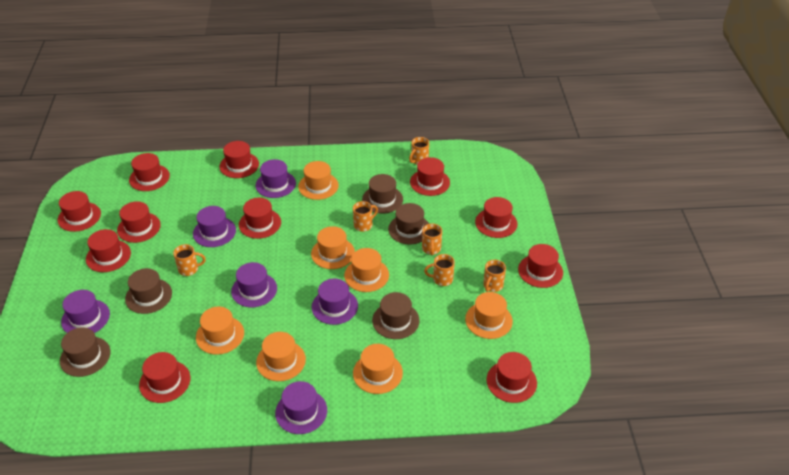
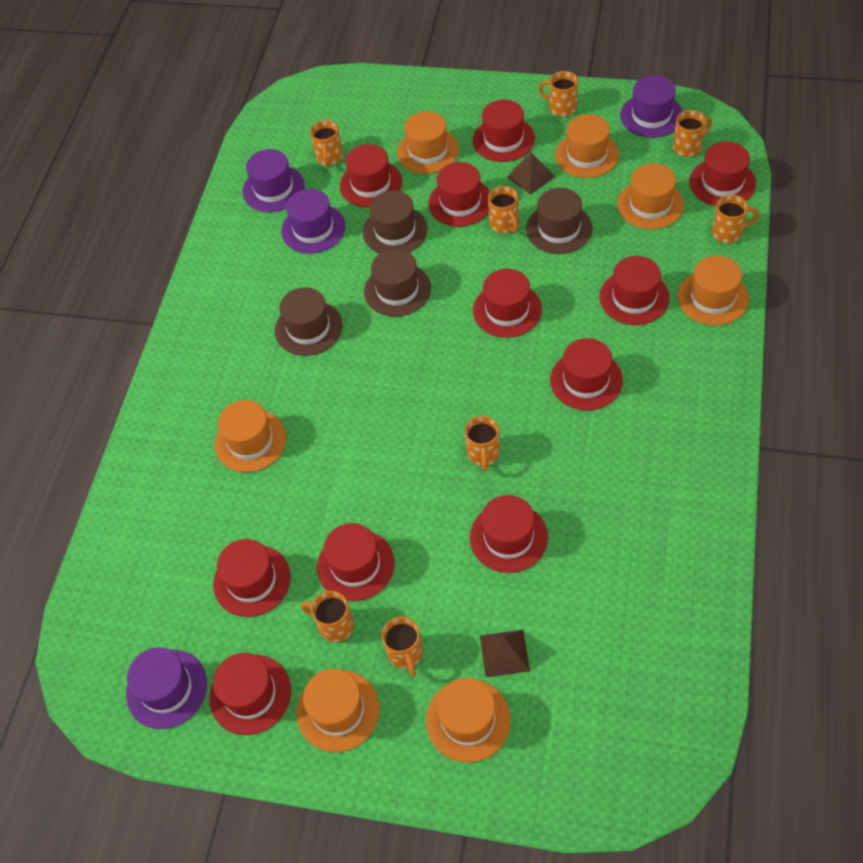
brown hat: 5 -> 4
brown pyramid: 0 -> 2
orange mug: 6 -> 8
purple hat: 6 -> 4

